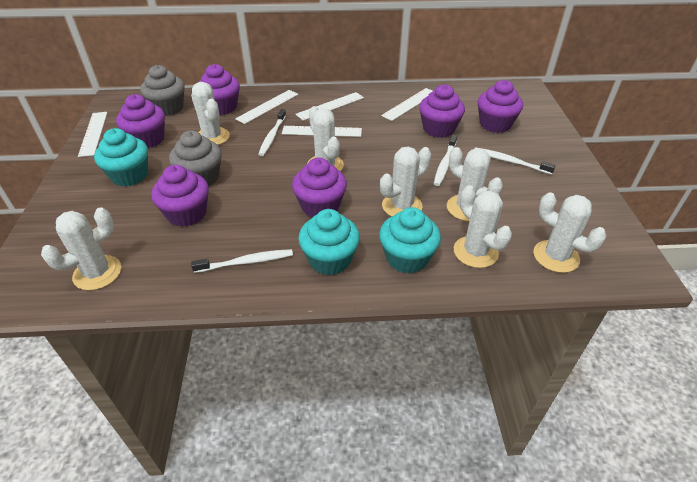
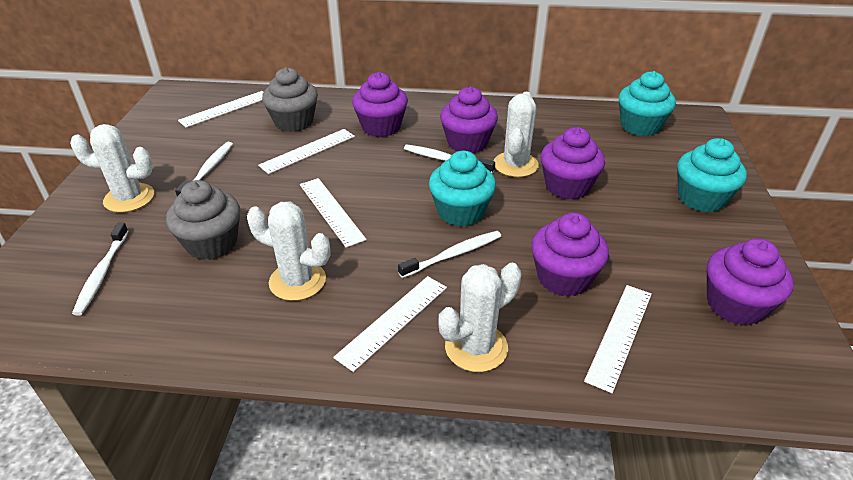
purple cupcake: 6 -> 5
white cactus: 7 -> 4

